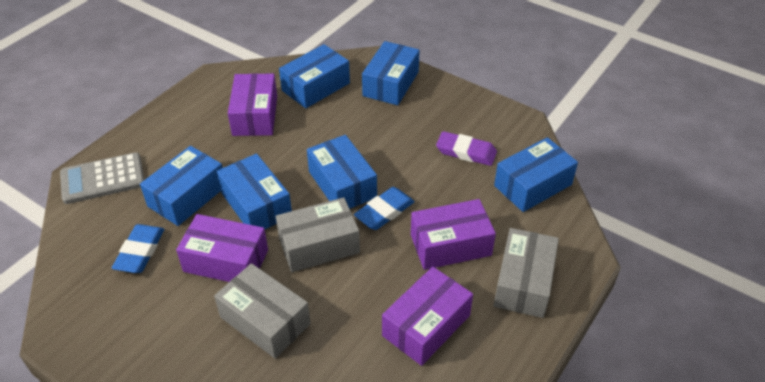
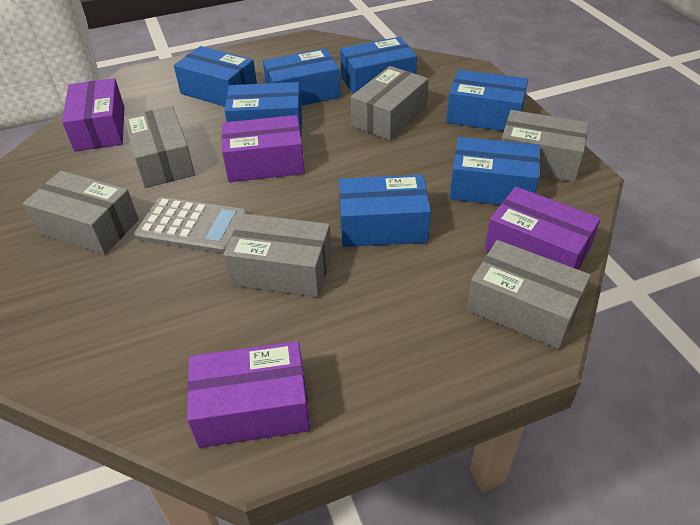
blue box: 6 -> 7
blue eraser: 2 -> 0
grey box: 3 -> 6
purple eraser: 1 -> 0

